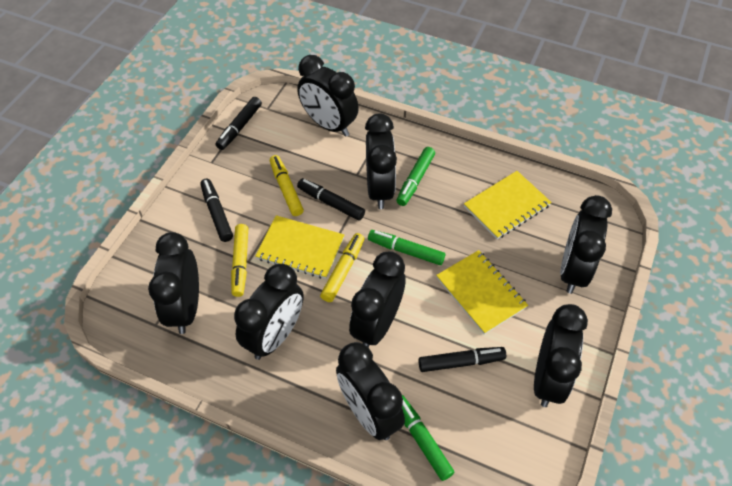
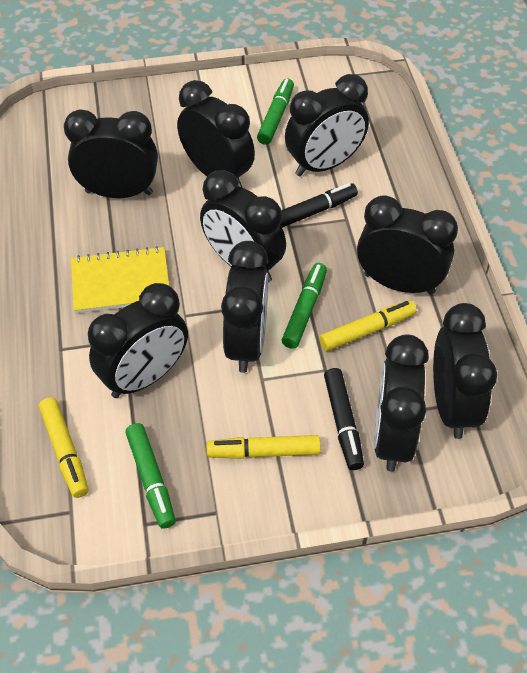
black clock: 8 -> 9
black marker: 4 -> 2
yellow notebook: 3 -> 1

